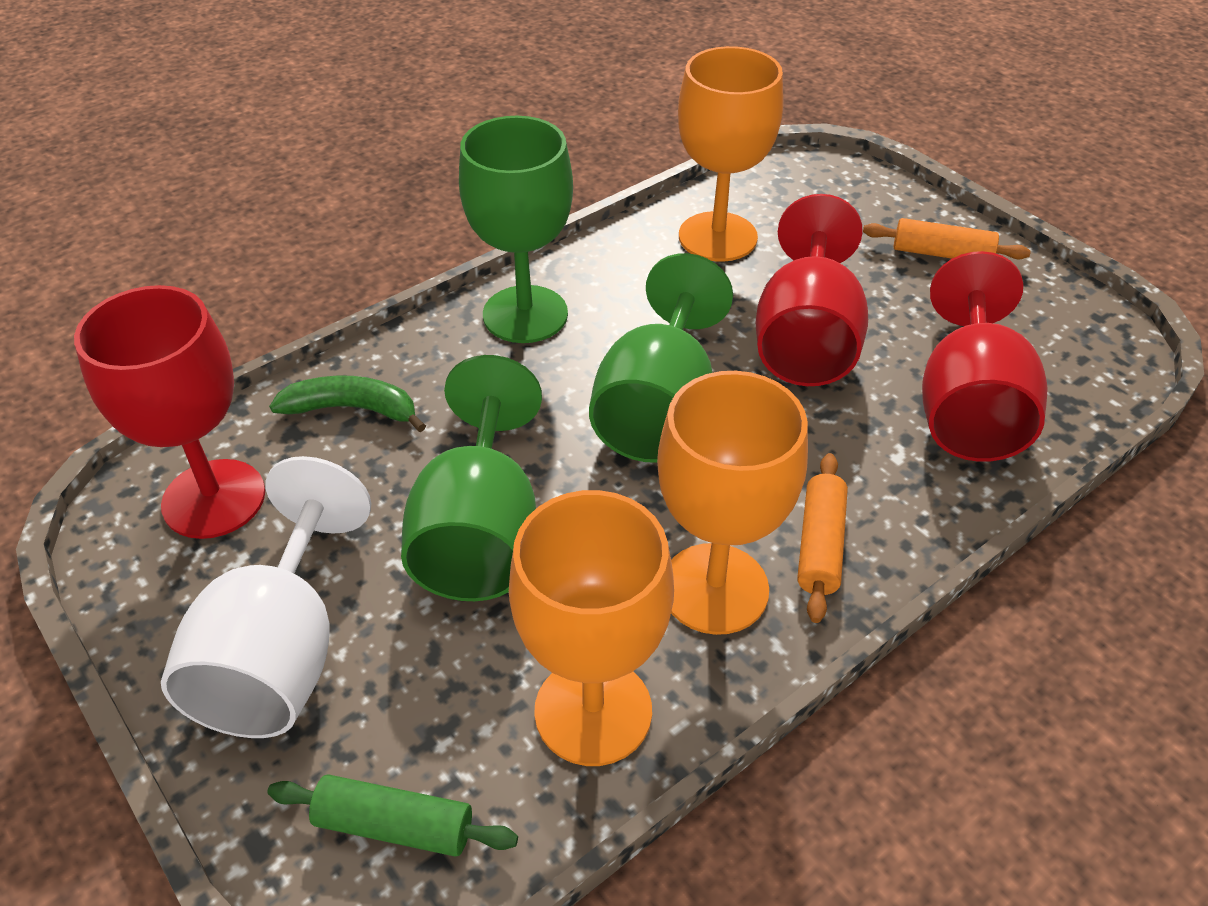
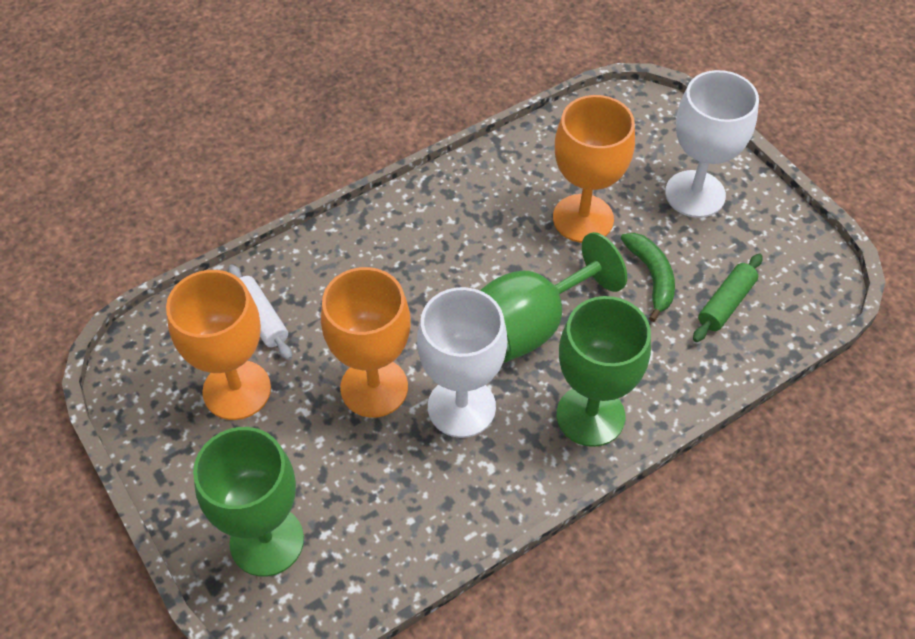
orange rolling pin: 2 -> 0
red goblet: 3 -> 0
white goblet: 1 -> 2
white rolling pin: 0 -> 1

